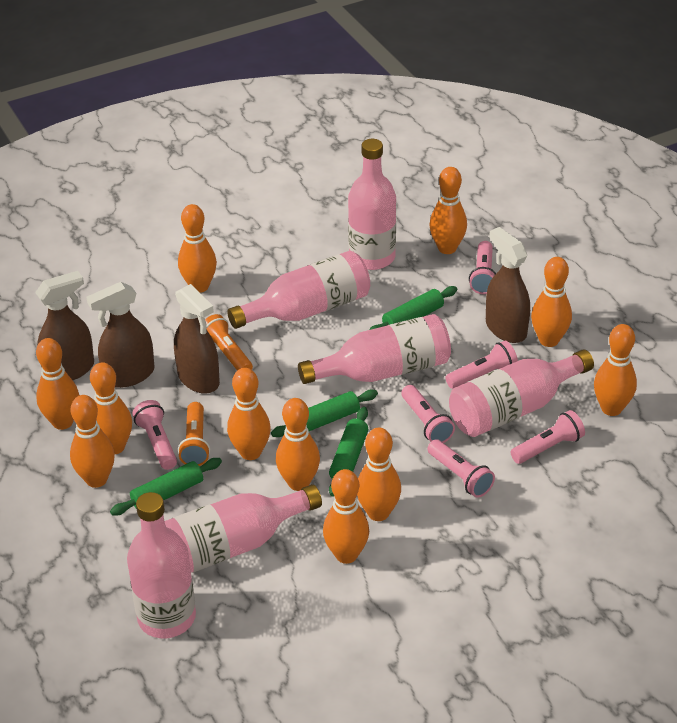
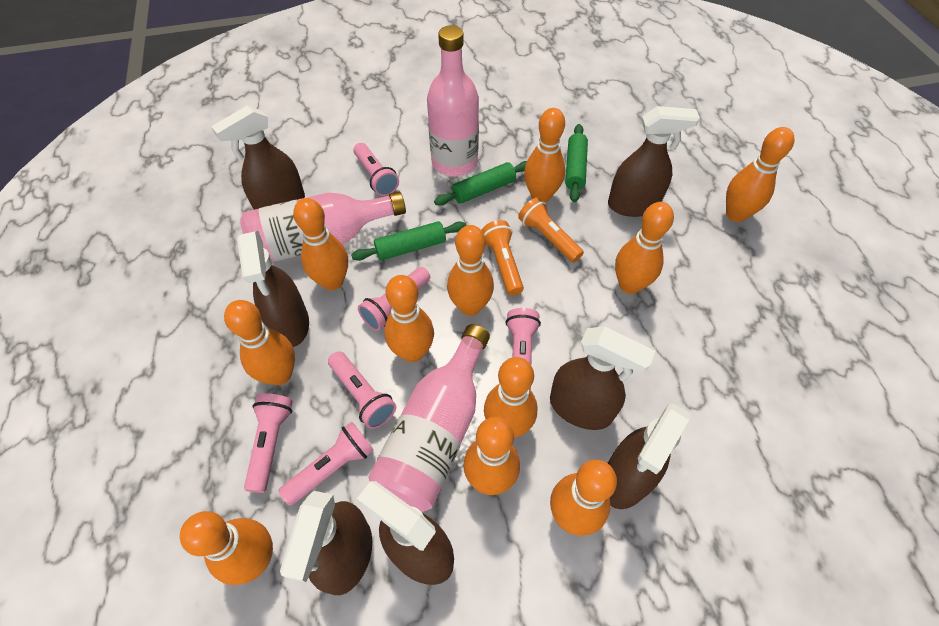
brown spray bottle: 4 -> 7
green rolling pin: 4 -> 3
pink bottle: 6 -> 3

